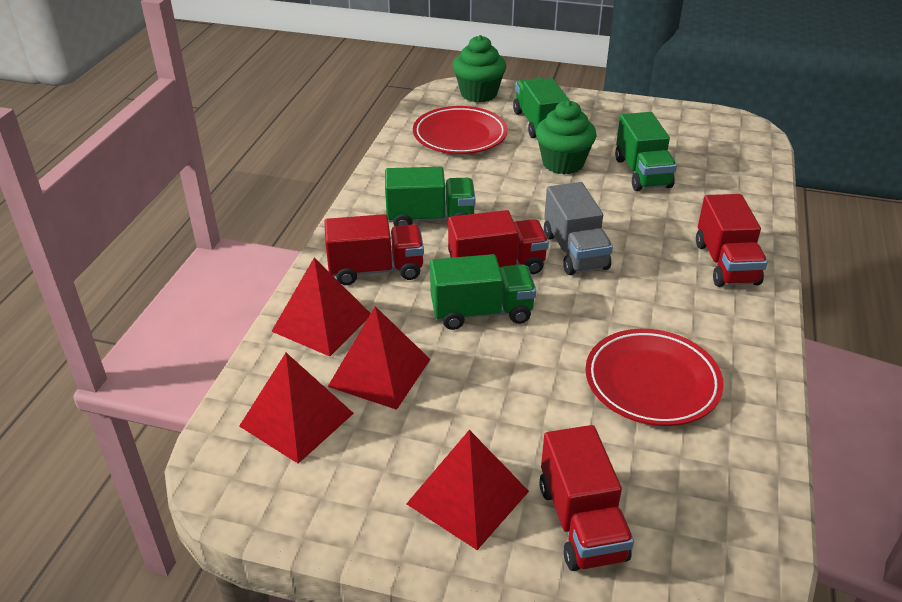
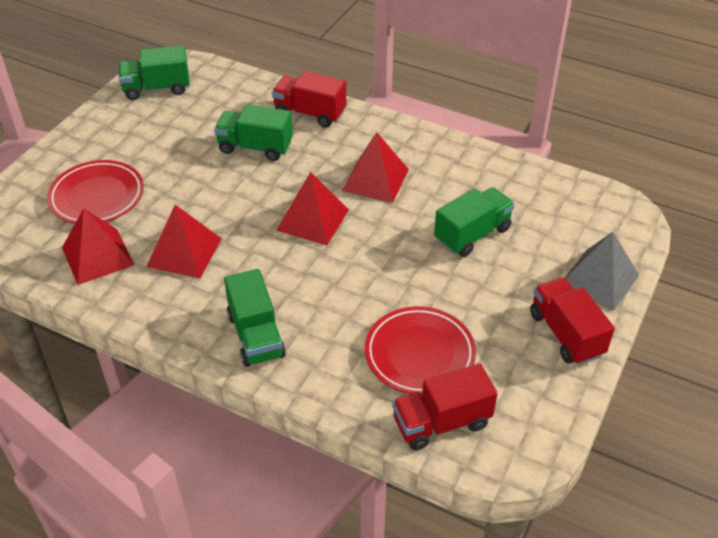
green cupcake: 2 -> 0
grey pyramid: 0 -> 1
grey truck: 1 -> 0
red truck: 4 -> 3

